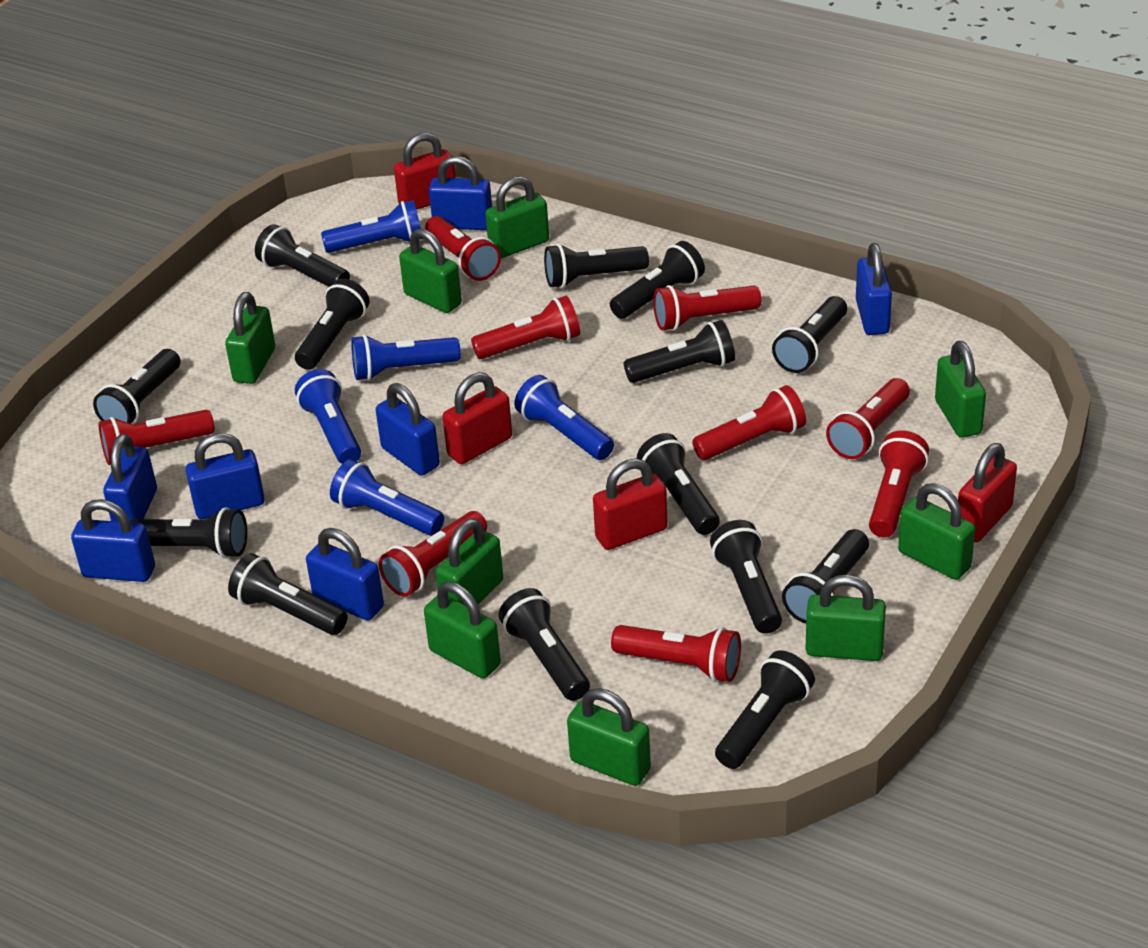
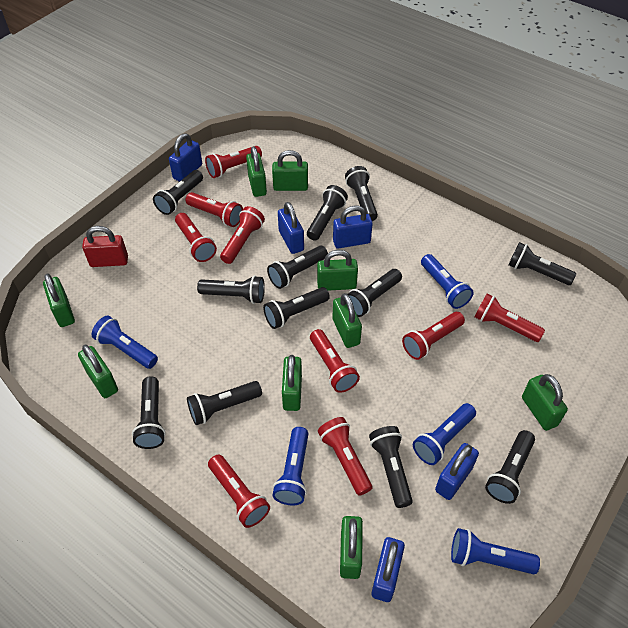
black flashlight: 14 -> 12
blue padlock: 7 -> 5
red padlock: 4 -> 1

